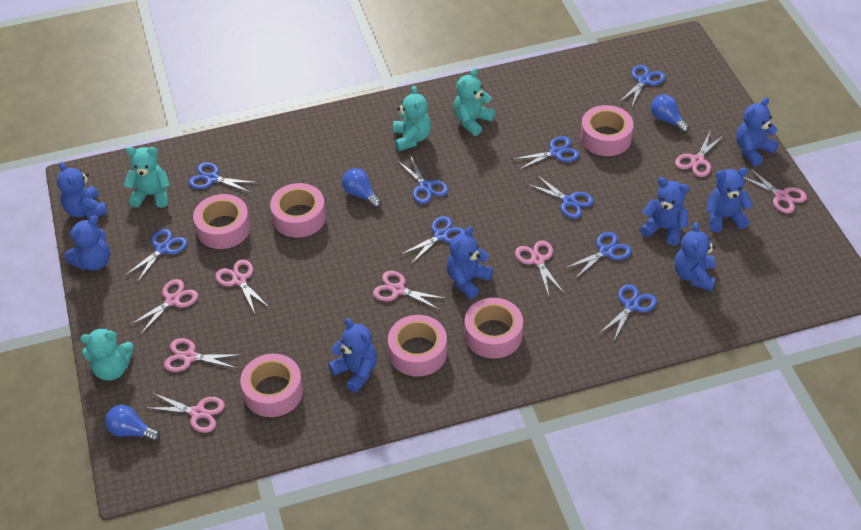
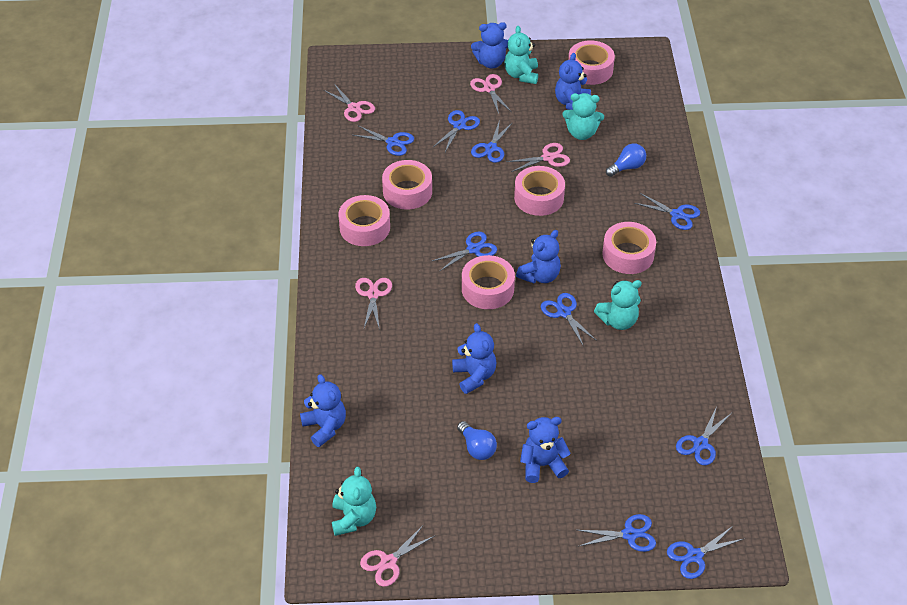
blue light bulb: 3 -> 2
blue teddy bear: 8 -> 6
pink scissors: 8 -> 5

